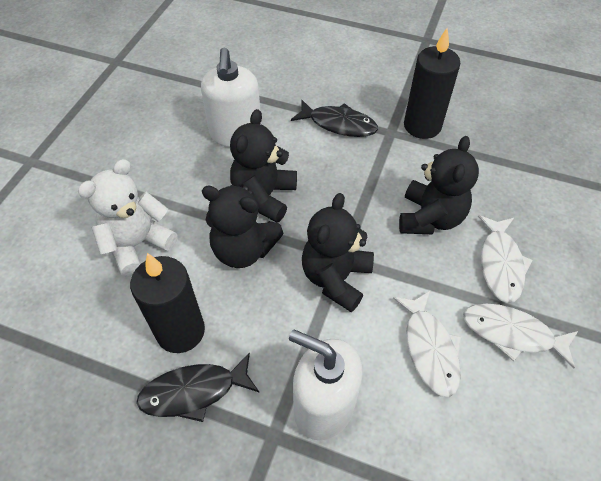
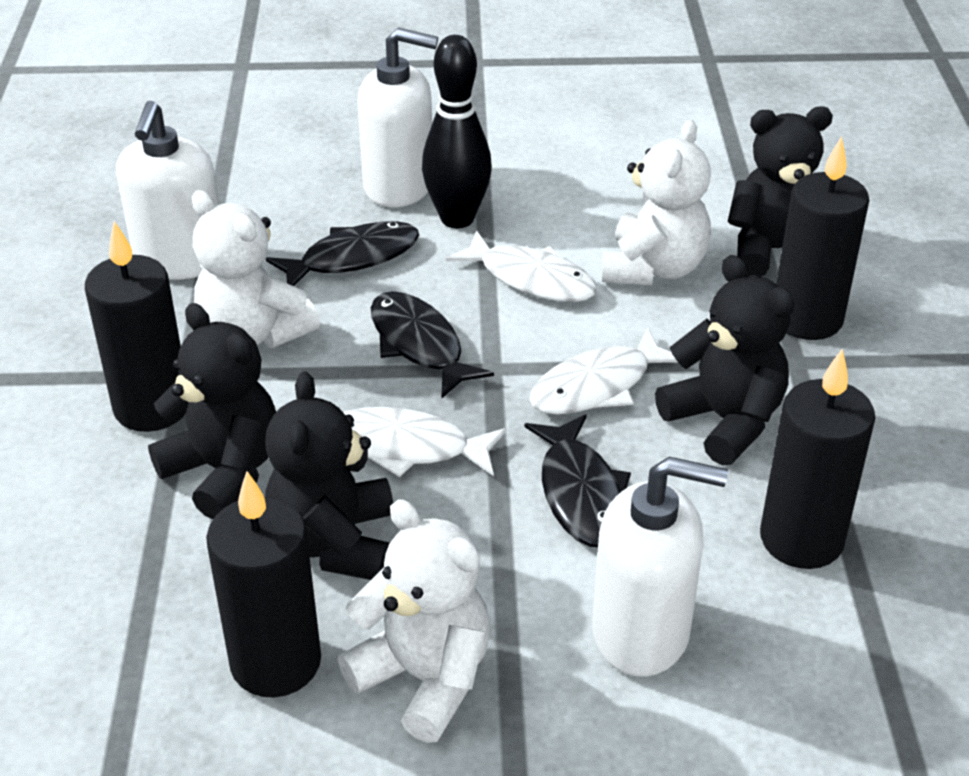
black bowling pin: 0 -> 1
black candle: 2 -> 4
black fish: 2 -> 3
white soap dispenser: 2 -> 3
white teddy bear: 1 -> 3

